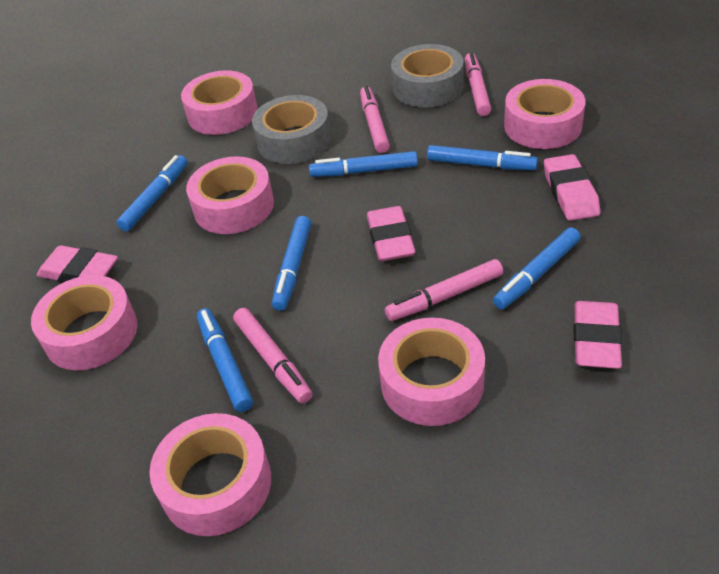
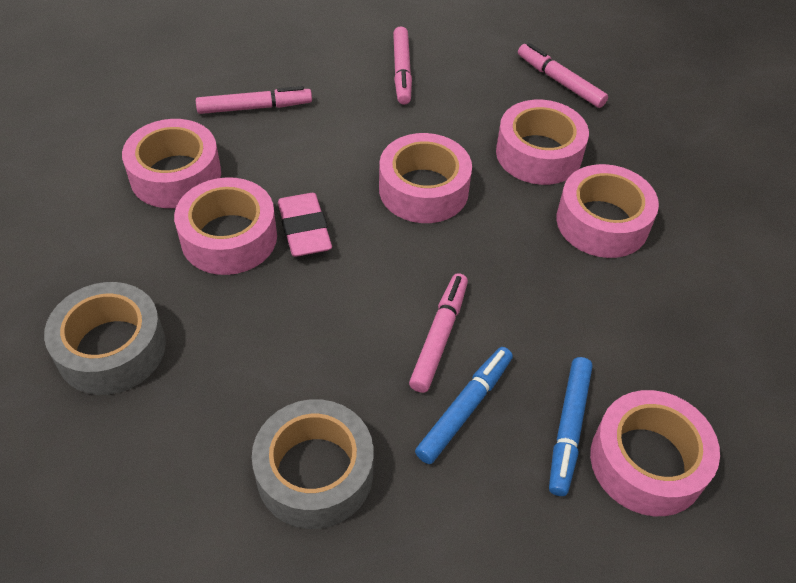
blue marker: 6 -> 2
pink eraser: 4 -> 1

